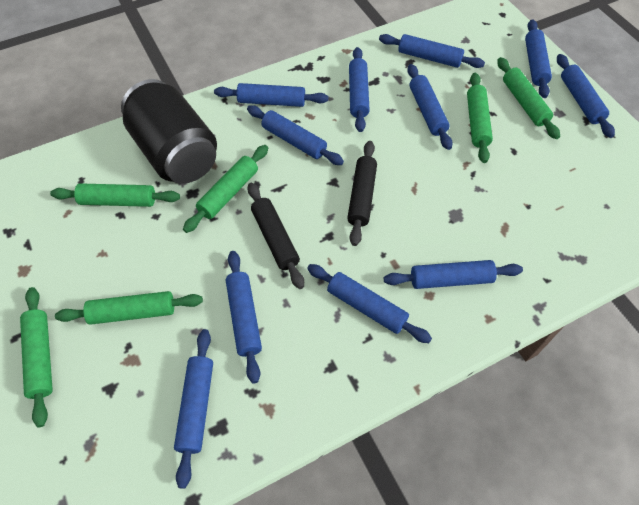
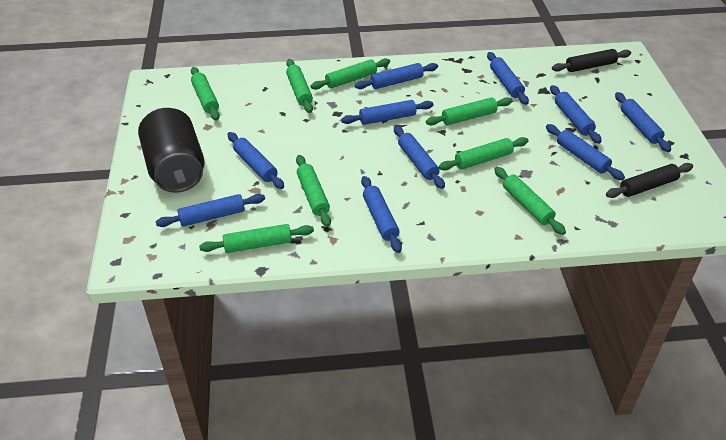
blue rolling pin: 11 -> 10
green rolling pin: 6 -> 8

